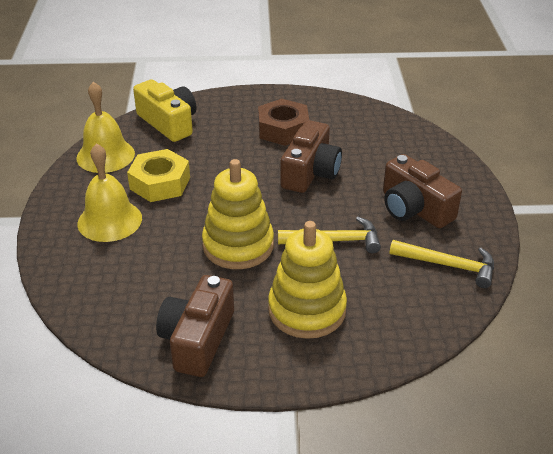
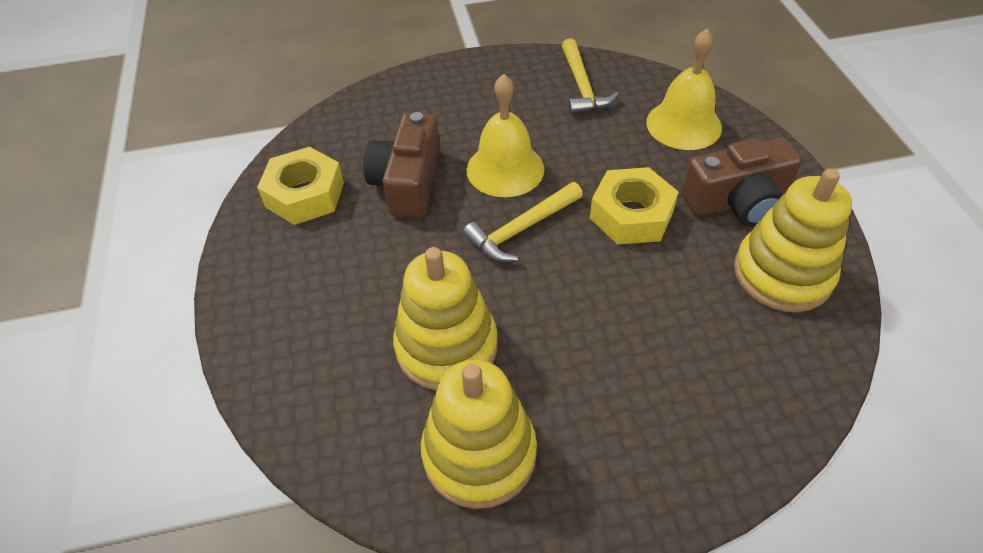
brown camera: 3 -> 2
brown nut: 1 -> 0
yellow camera: 1 -> 0
yellow nut: 1 -> 2
yellow stacking toy: 2 -> 3

